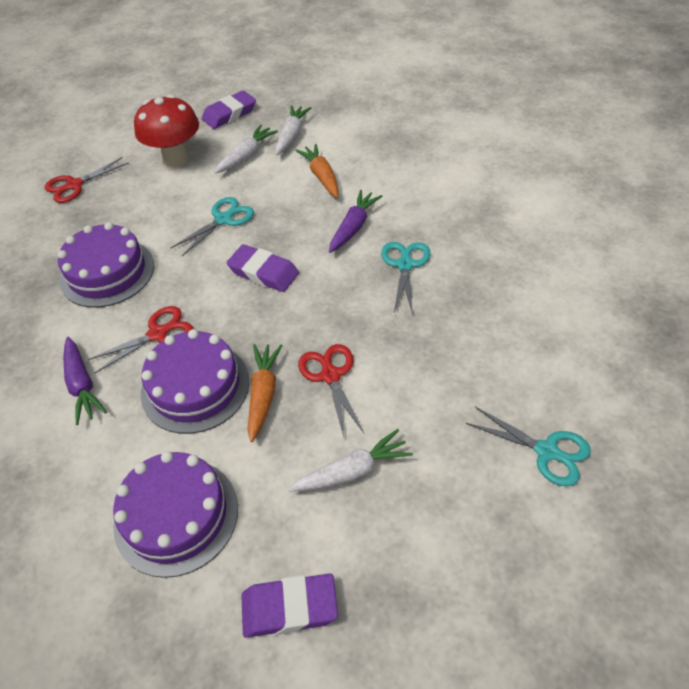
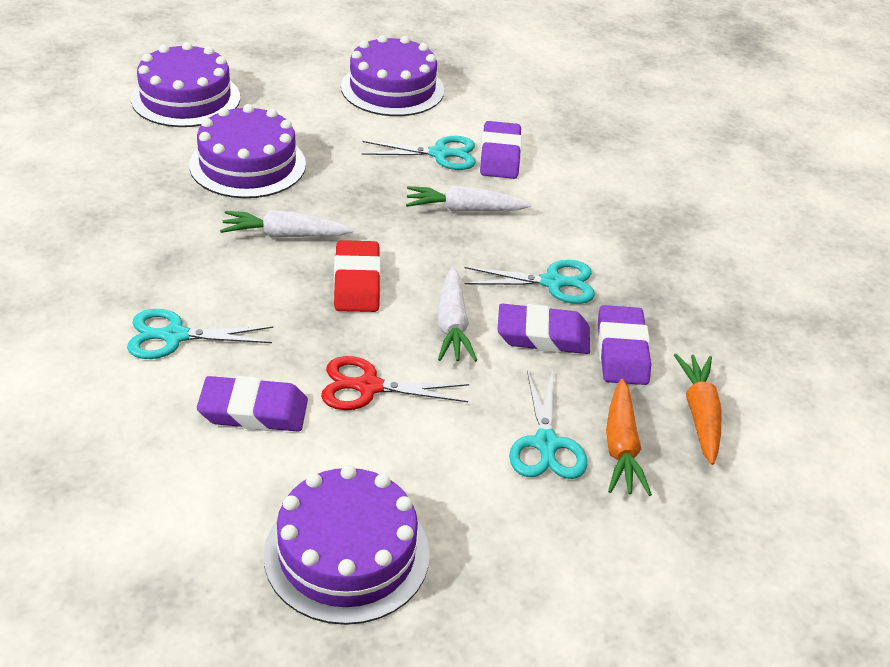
purple cake: 3 -> 4
purple carrot: 2 -> 0
purple eraser: 3 -> 4
red eraser: 0 -> 1
red mushroom: 1 -> 0
red scissors: 3 -> 1
turquoise scissors: 3 -> 4

